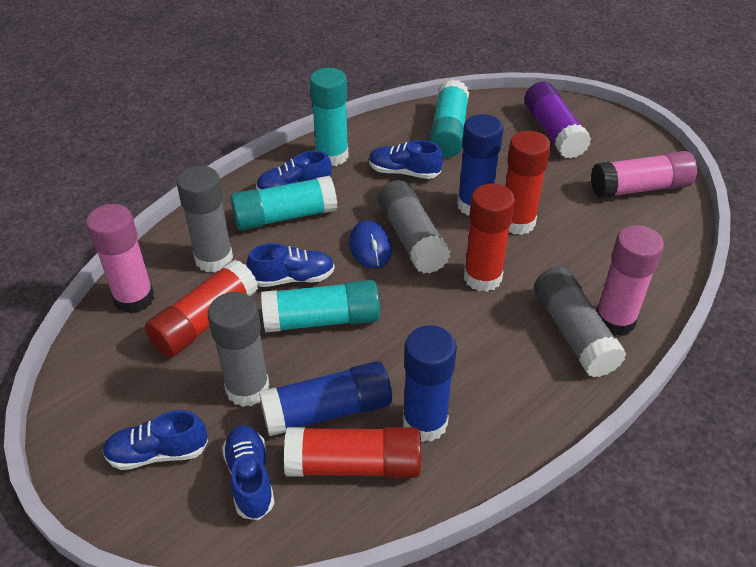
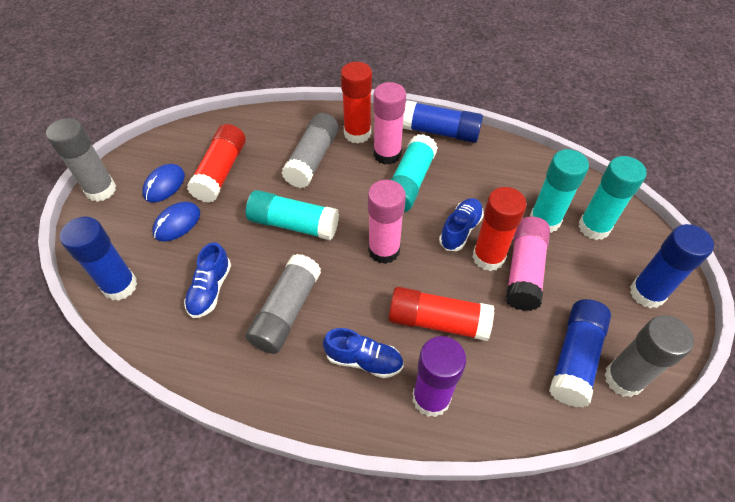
blue glue stick: 3 -> 4
blue mouse: 1 -> 2
blue shoe: 5 -> 3

